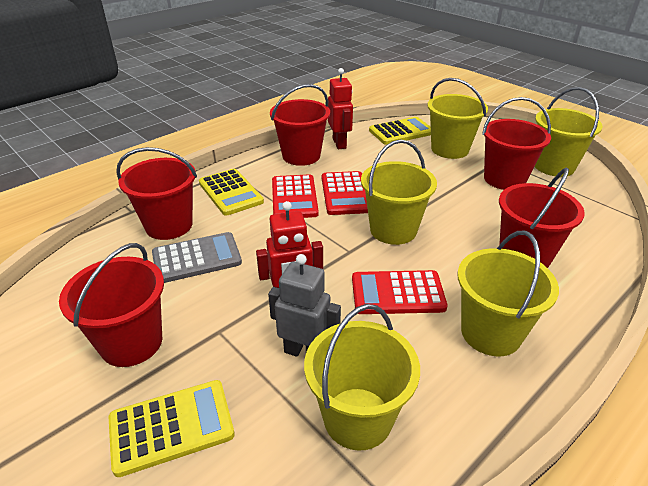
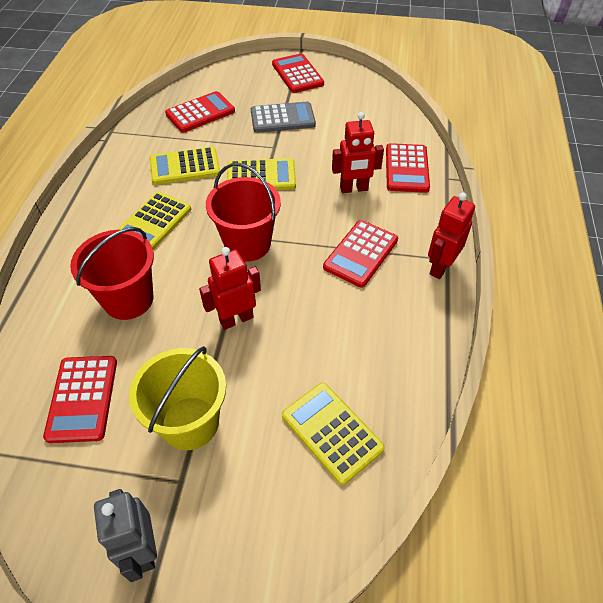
red bucket: 5 -> 2
red calculator: 3 -> 5
red robot: 2 -> 3
yellow bucket: 5 -> 1
yellow calculator: 3 -> 4

